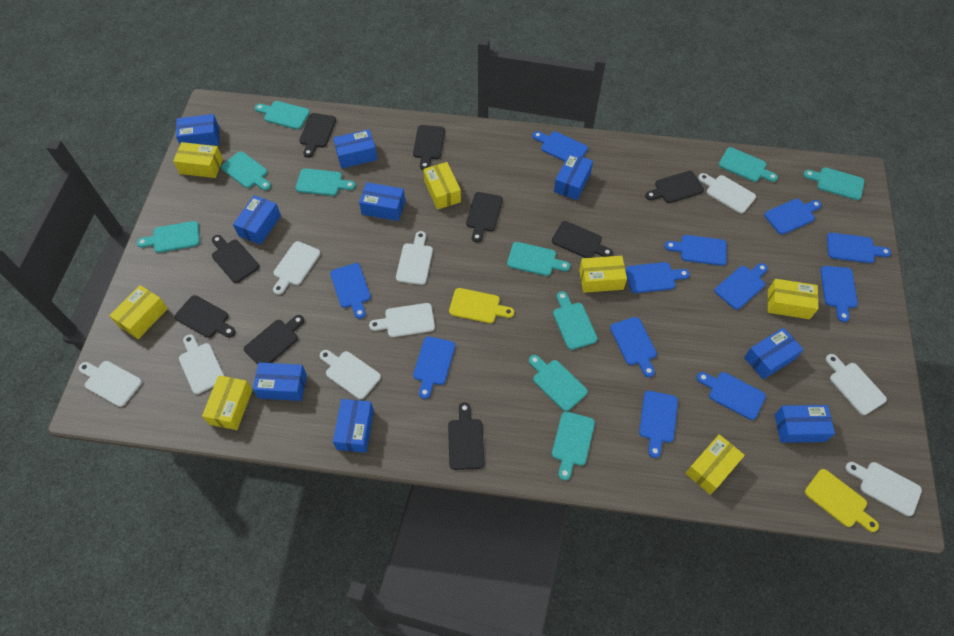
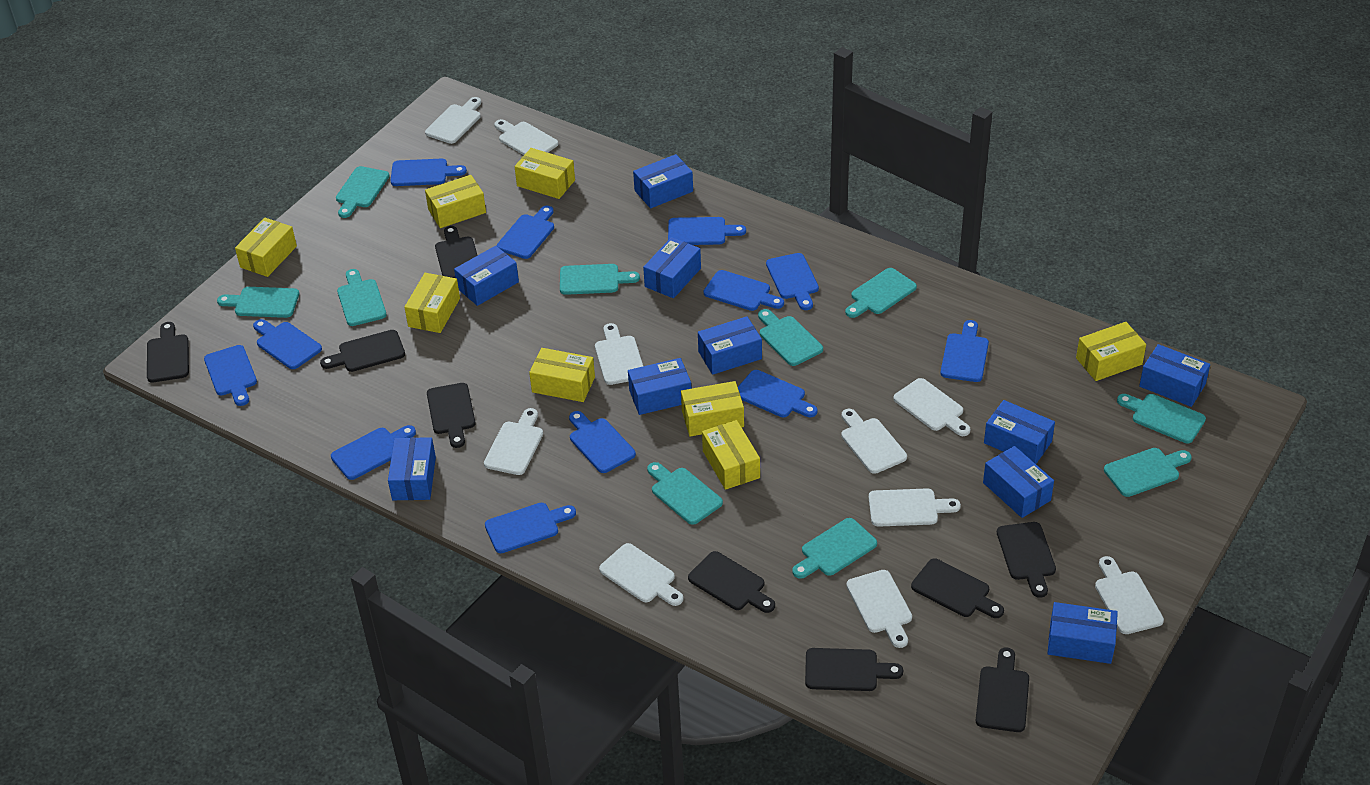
blue box: 9 -> 10
white cutting board: 9 -> 10
yellow box: 7 -> 8
yellow cutting board: 2 -> 0

